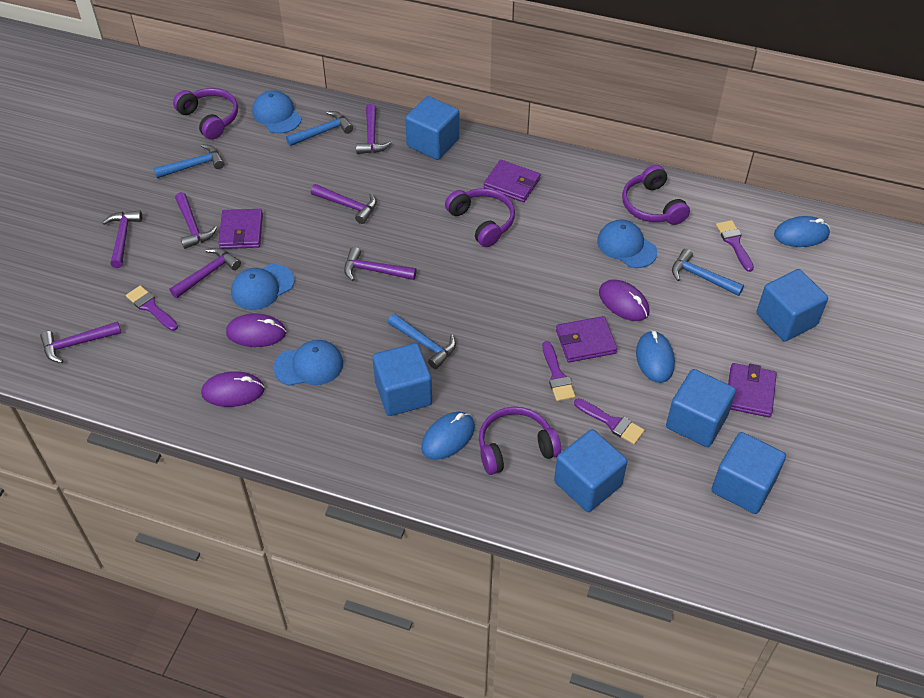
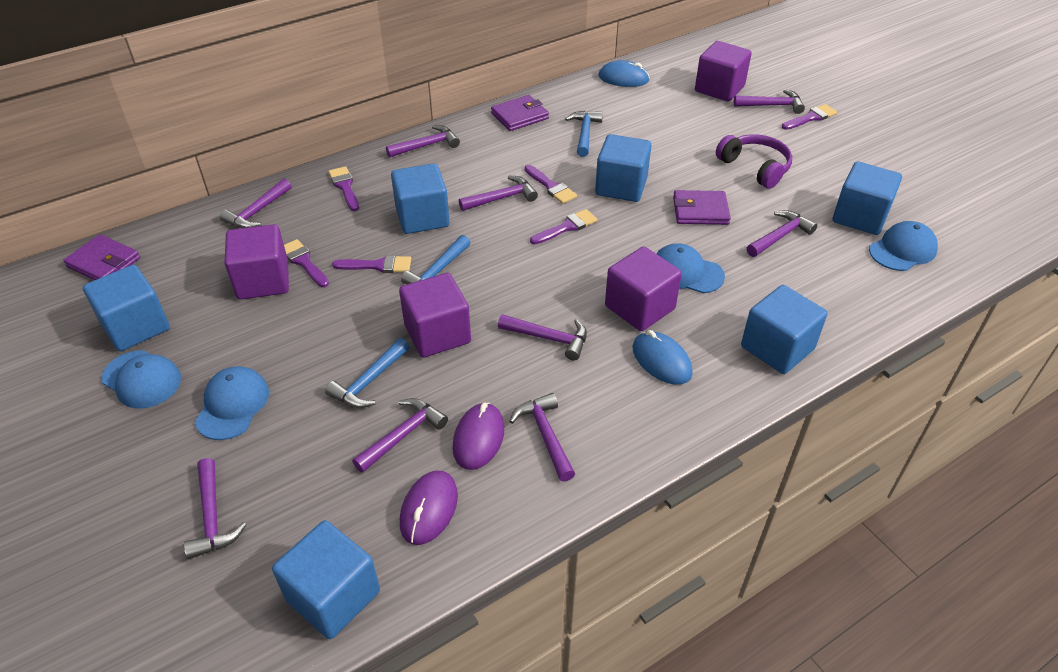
blue hammer: 4 -> 3
blue mouse: 3 -> 2
purple brush: 4 -> 6
purple cube: 0 -> 4
purple hammer: 7 -> 9
purple headphones: 4 -> 1
purple mouse: 3 -> 2
purple wallet: 4 -> 3

